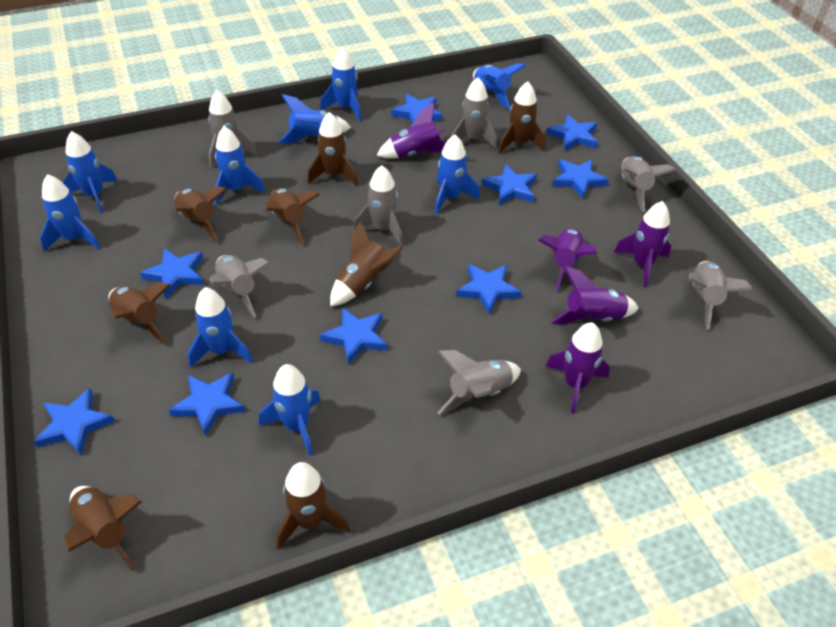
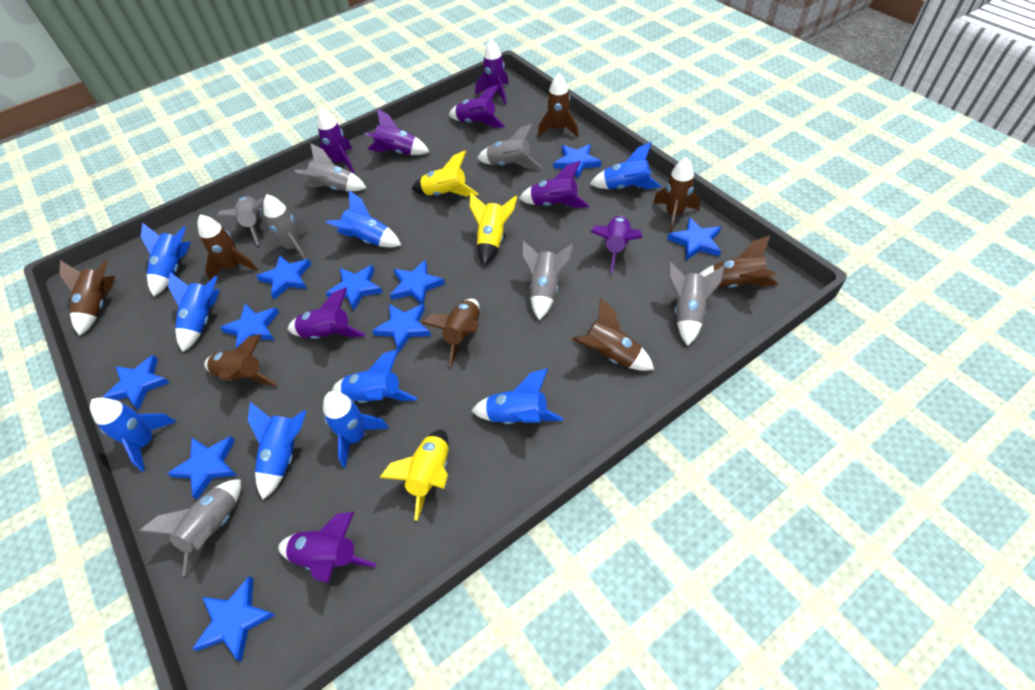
blue star: 9 -> 10
purple rocket: 5 -> 8
yellow rocket: 0 -> 3

